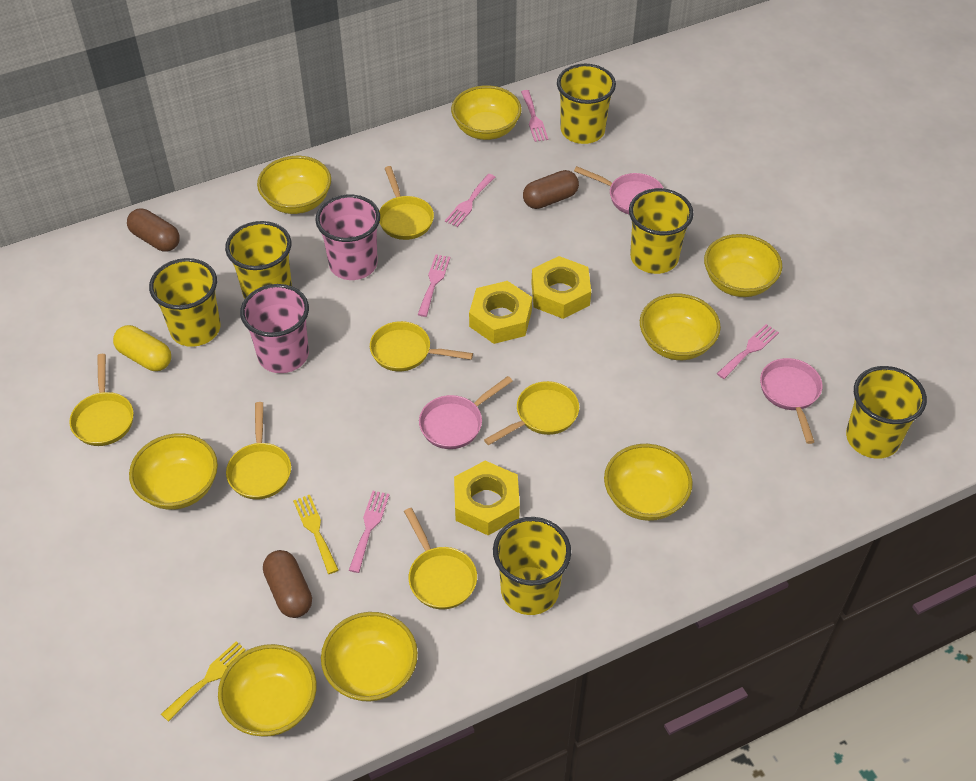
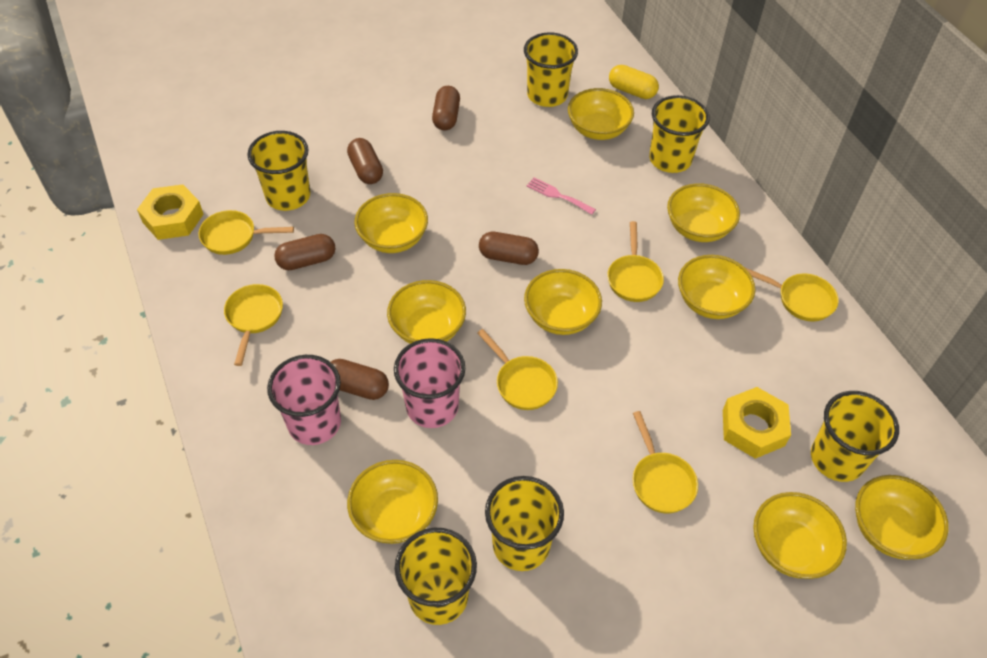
brown capsule: 3 -> 5
pink fork: 5 -> 1
pink pan: 3 -> 0
yellow bowl: 8 -> 9
yellow fork: 2 -> 0
yellow nut: 3 -> 2

